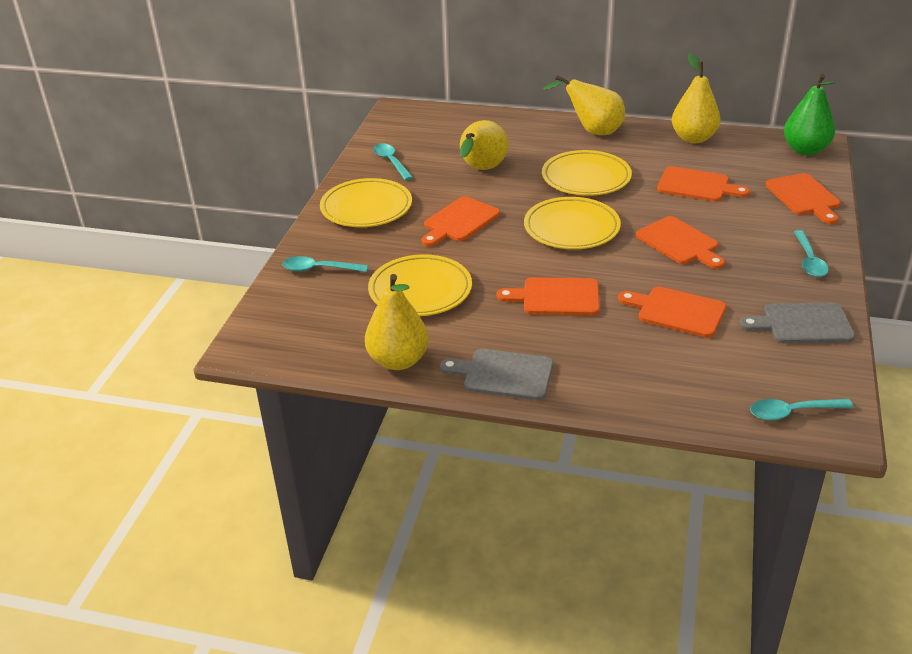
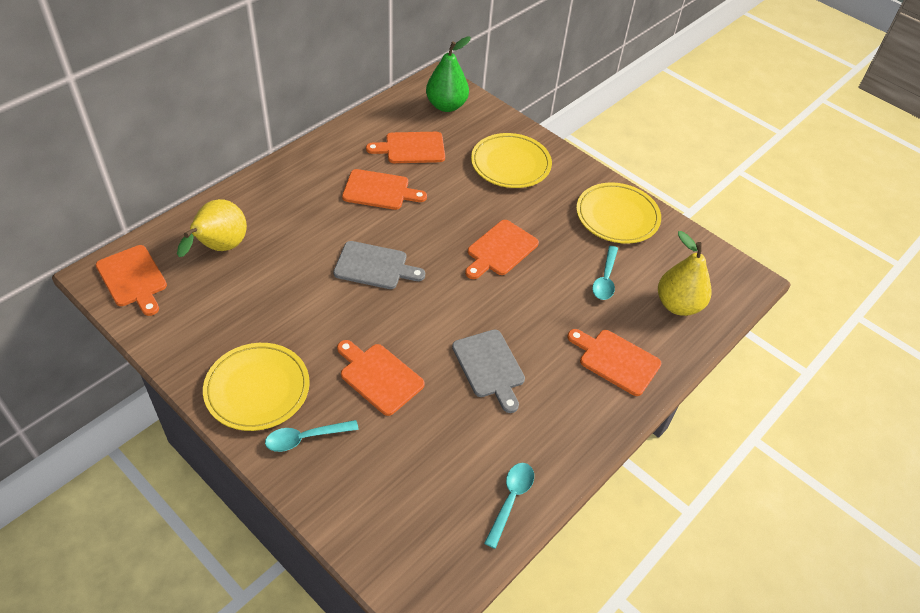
turquoise spoon: 4 -> 3
yellow pear: 4 -> 2
yellow plate: 4 -> 3

